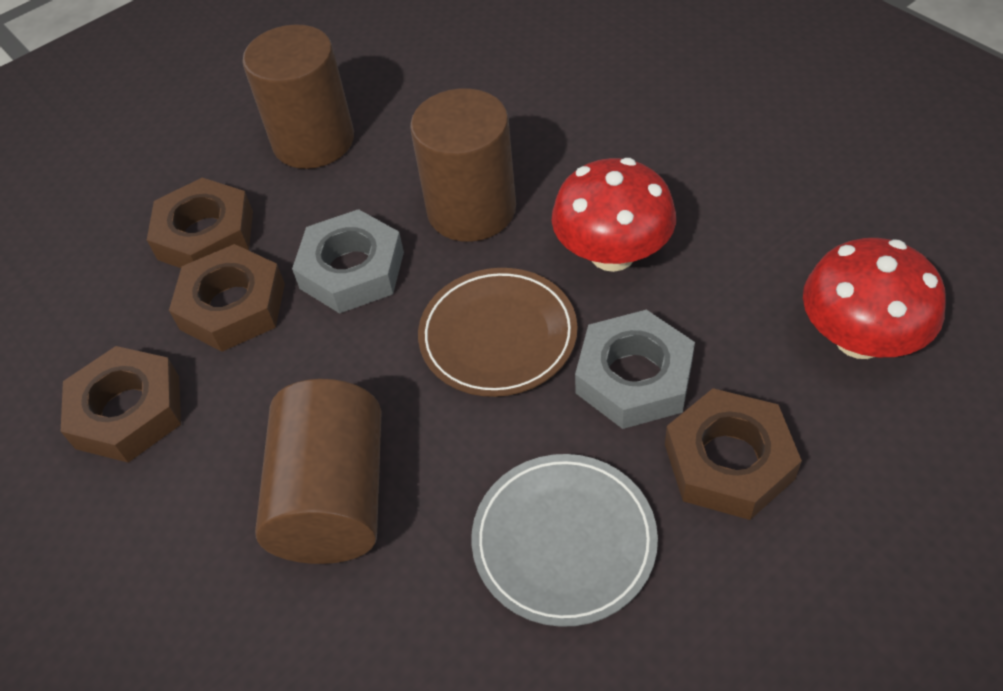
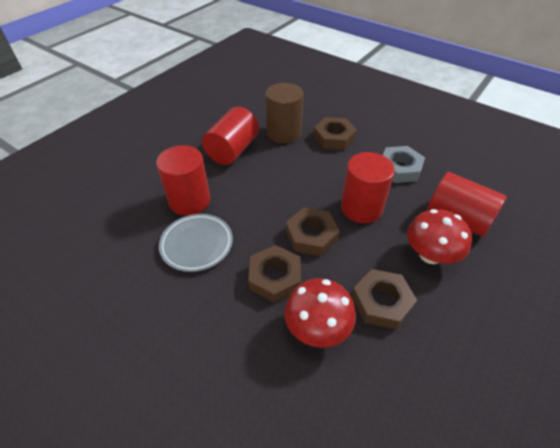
brown cylinder: 3 -> 1
brown plate: 1 -> 0
grey nut: 2 -> 1
red cylinder: 0 -> 4

